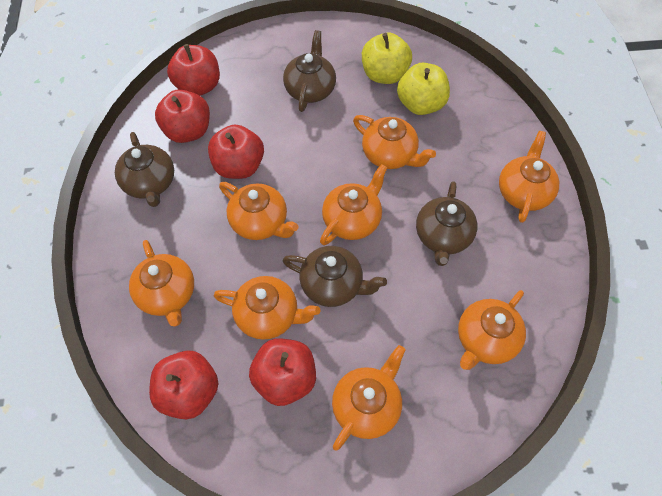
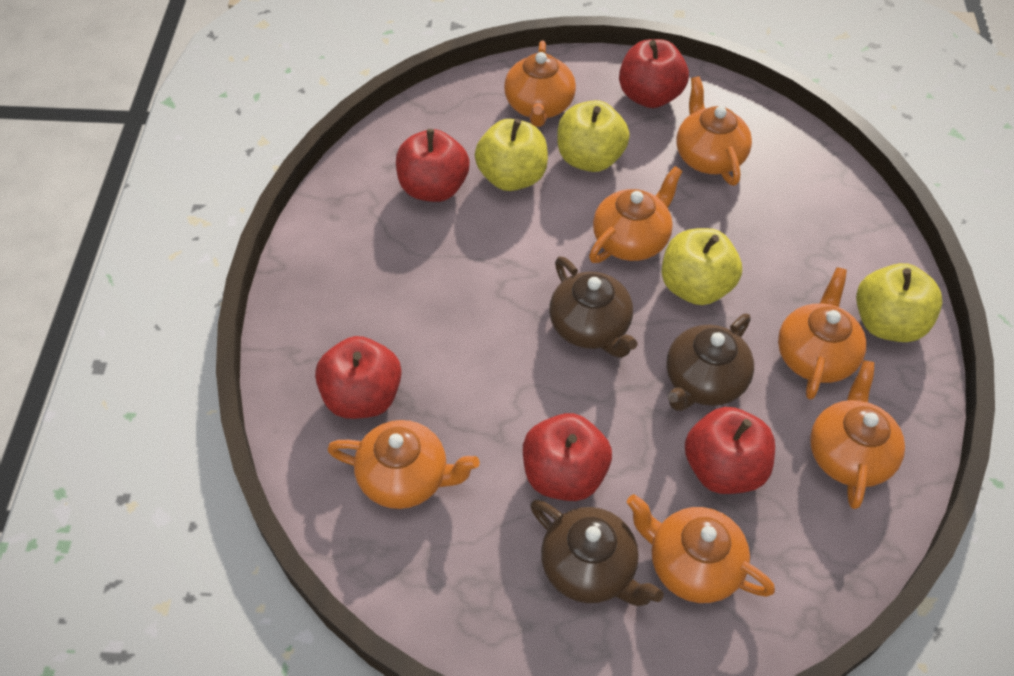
brown teapot: 4 -> 3
orange teapot: 8 -> 7
yellow apple: 2 -> 4

